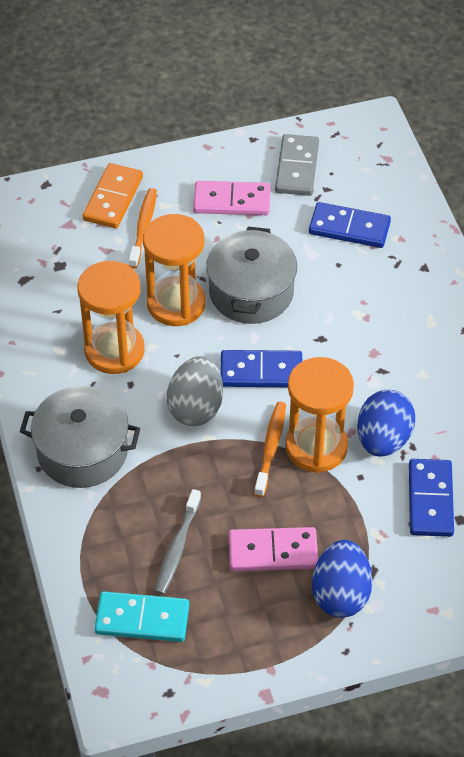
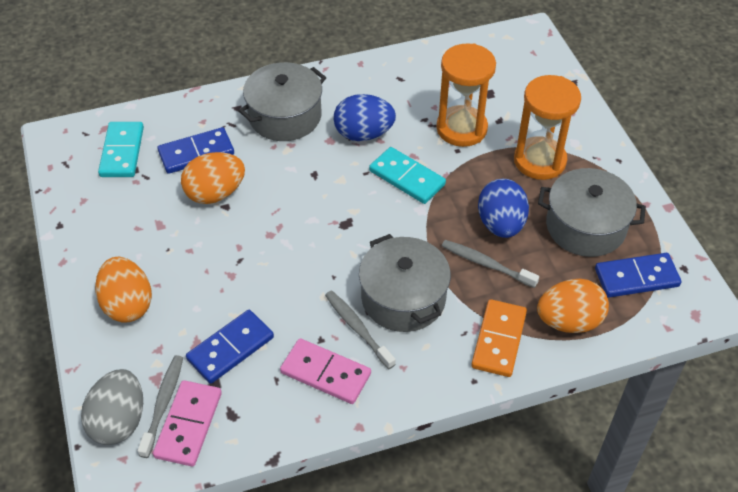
grey domino: 1 -> 0
grey pot: 2 -> 3
grey toothbrush: 1 -> 3
orange egg: 0 -> 3
orange hourglass: 3 -> 2
orange toothbrush: 2 -> 0
turquoise domino: 1 -> 2

